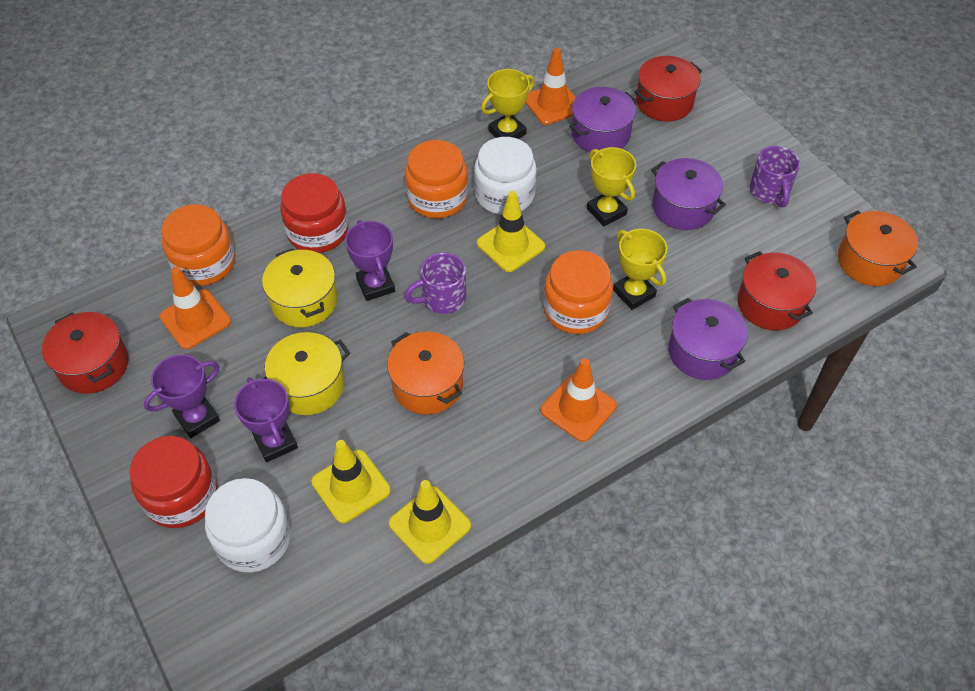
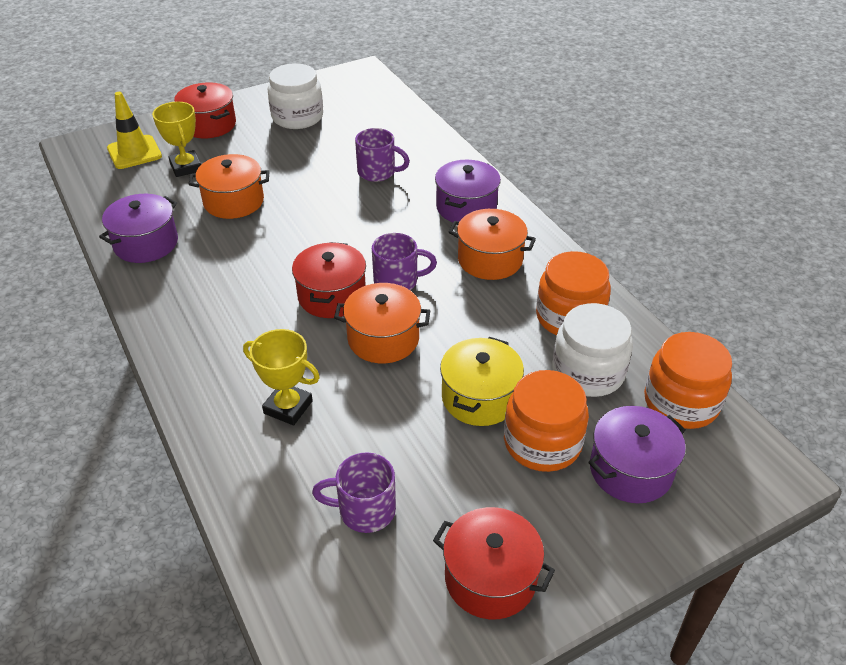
orange pot: 2 -> 3
orange traffic cone: 3 -> 0
purple mug: 2 -> 3
purple trophy: 3 -> 0
red jar: 2 -> 0
yellow pot: 2 -> 1
yellow traffic cone: 3 -> 1
yellow trophy: 3 -> 2

